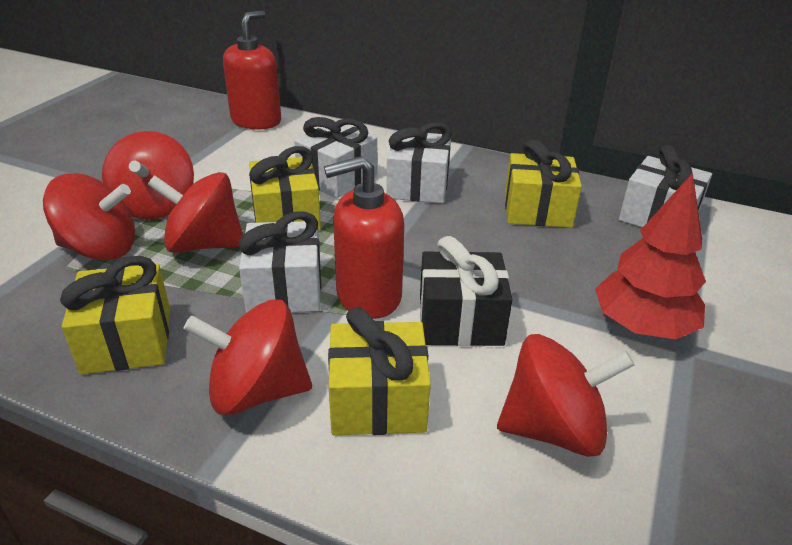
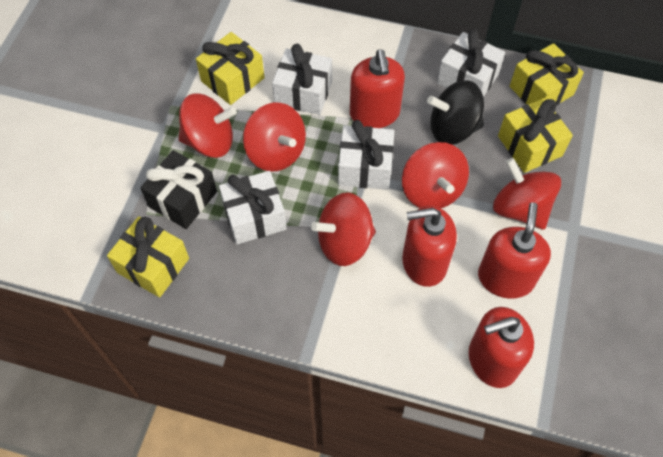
black spinning top: 0 -> 1
red soap dispenser: 2 -> 4
red tree: 1 -> 0

